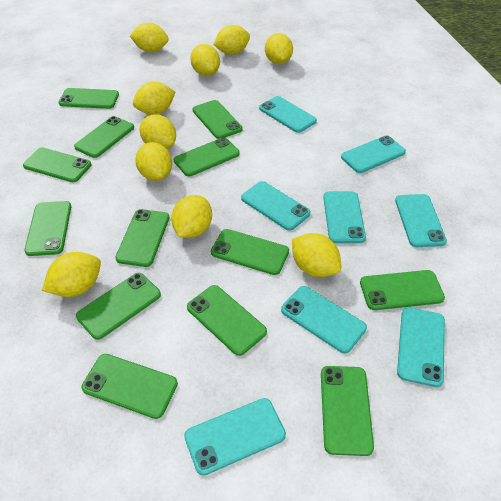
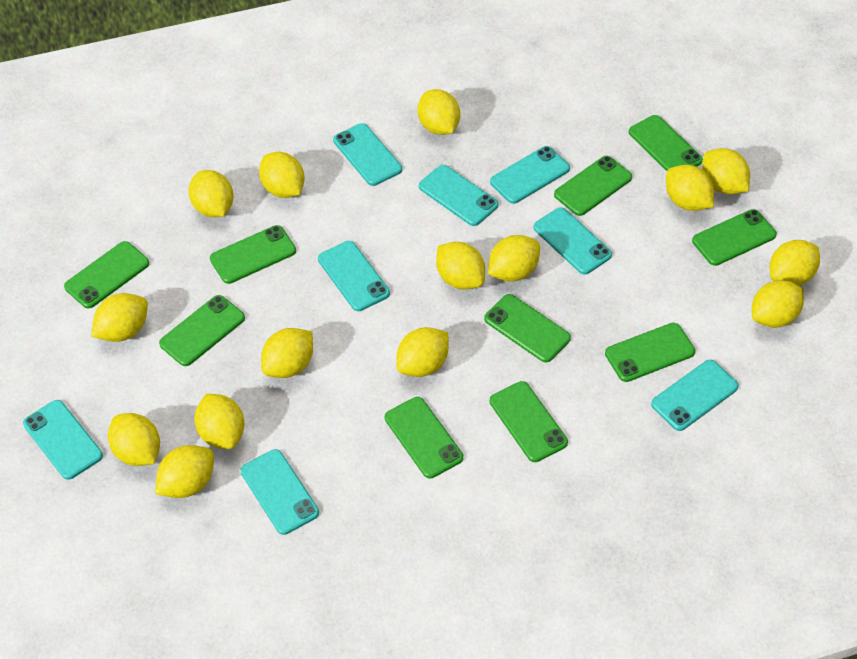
green phone: 13 -> 10
yellow lemon: 10 -> 15

